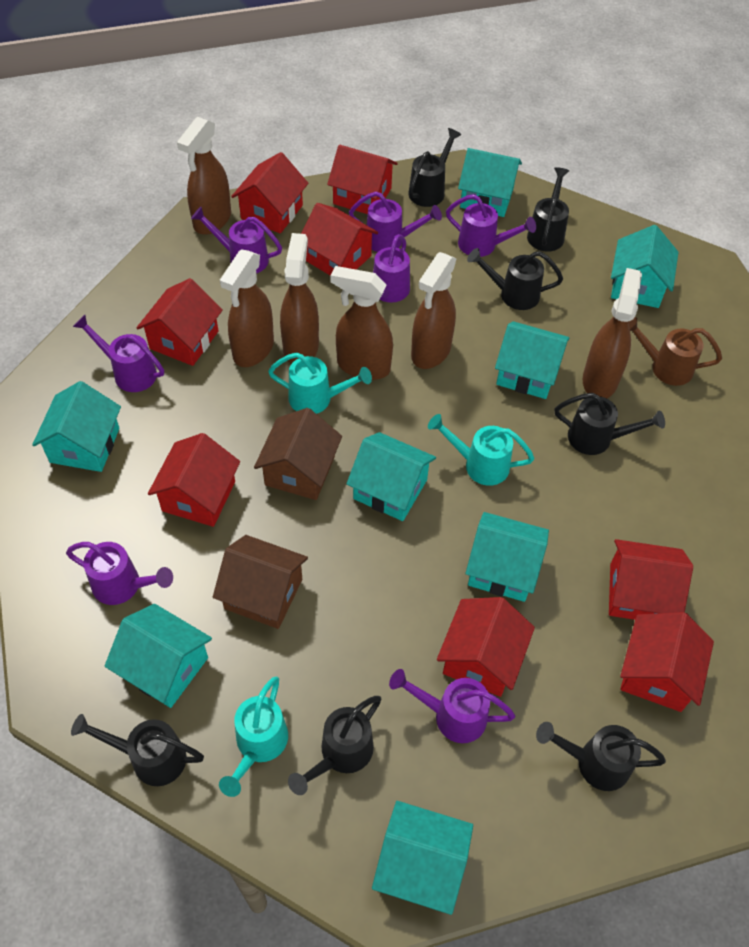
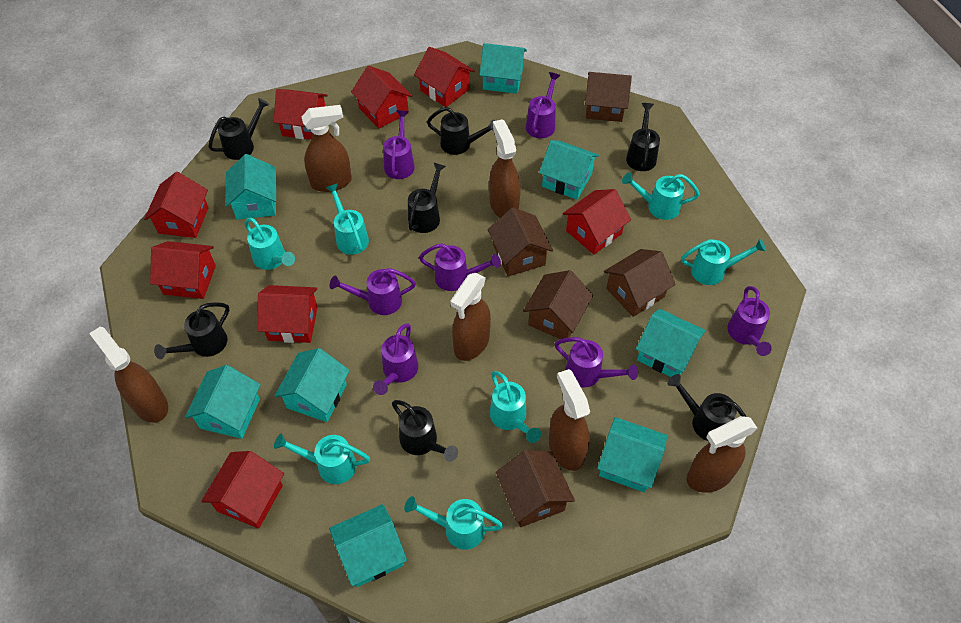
brown house: 2 -> 5
brown watering can: 1 -> 0
turquoise watering can: 3 -> 7

